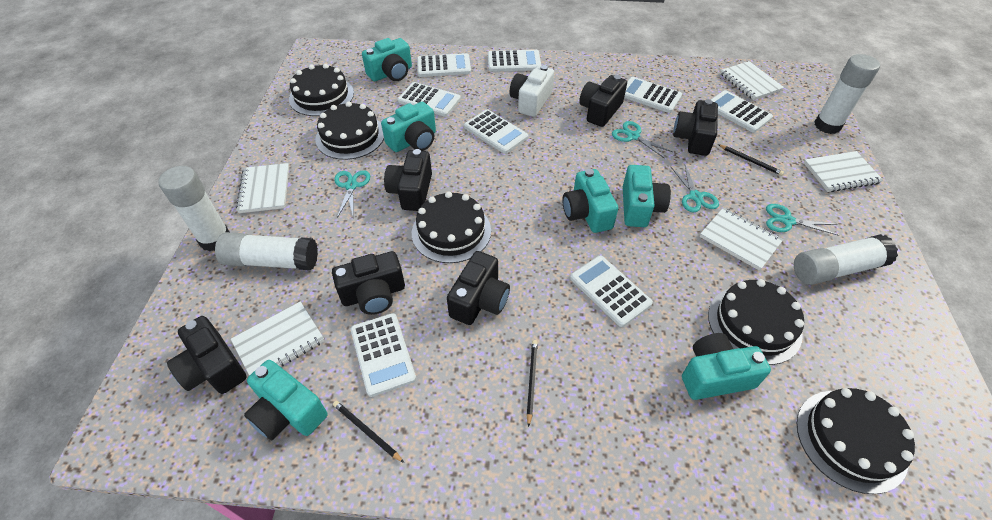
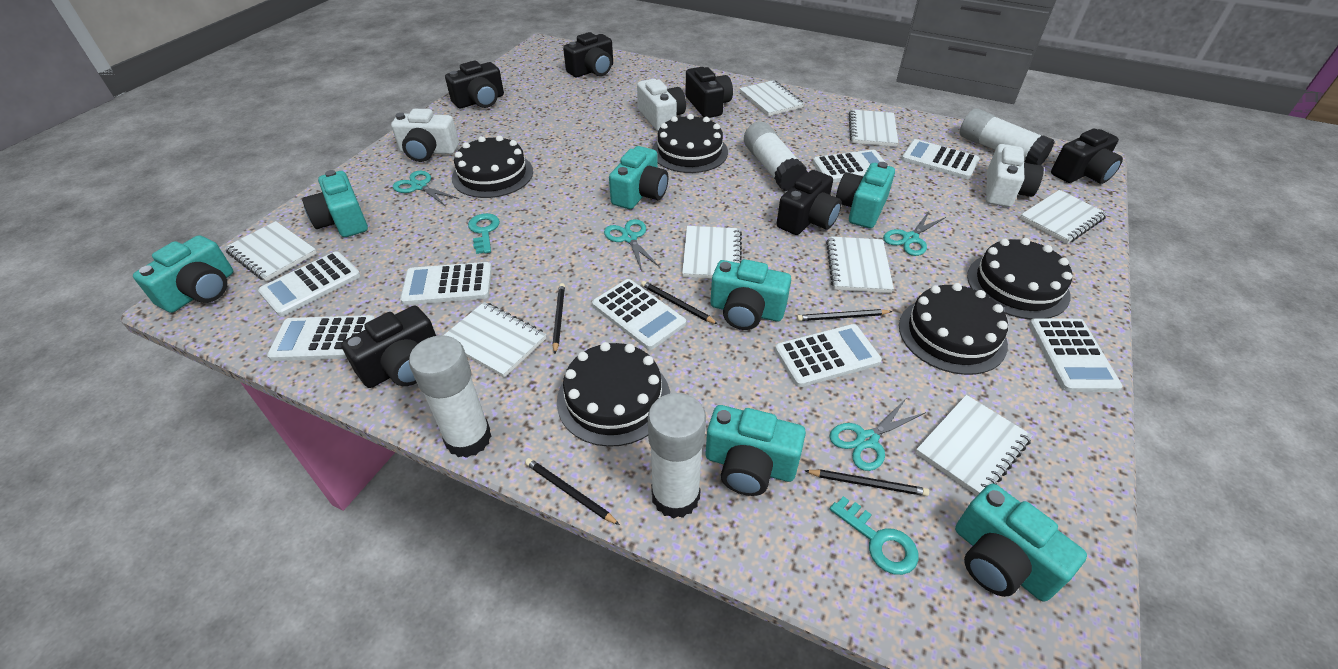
black pencil: 3 -> 5
turquoise camera: 6 -> 7
turquoise key: 0 -> 2
white camera: 1 -> 3
white notebook: 5 -> 8

